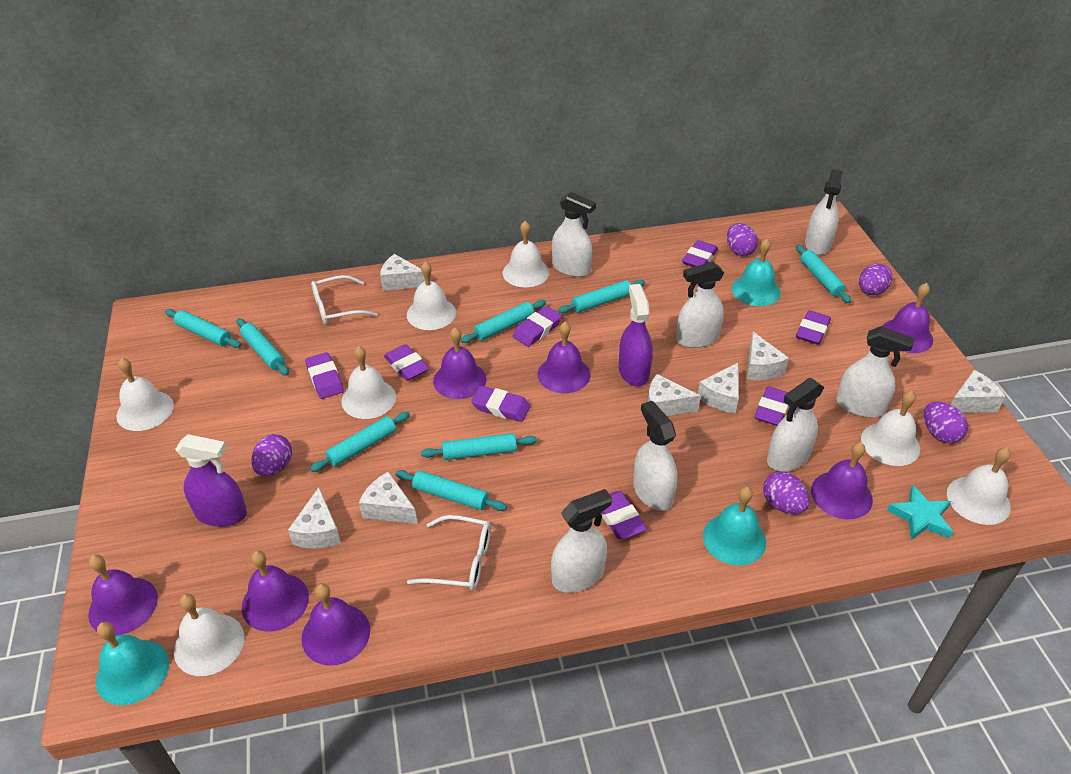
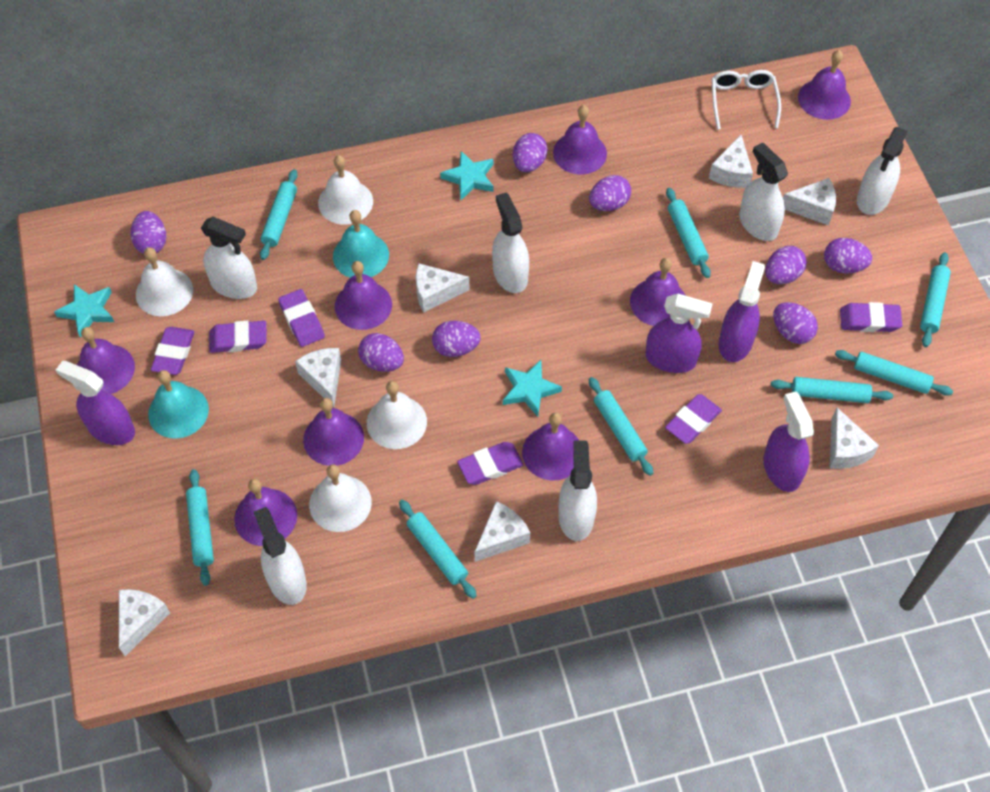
purple bell: 7 -> 8
purple egg: 5 -> 8
purple eraser: 8 -> 6
purple spray bottle: 2 -> 4
turquoise bell: 3 -> 2
turquoise star: 1 -> 3
white bell: 7 -> 4
white glasses: 2 -> 1
white spray bottle: 7 -> 6

